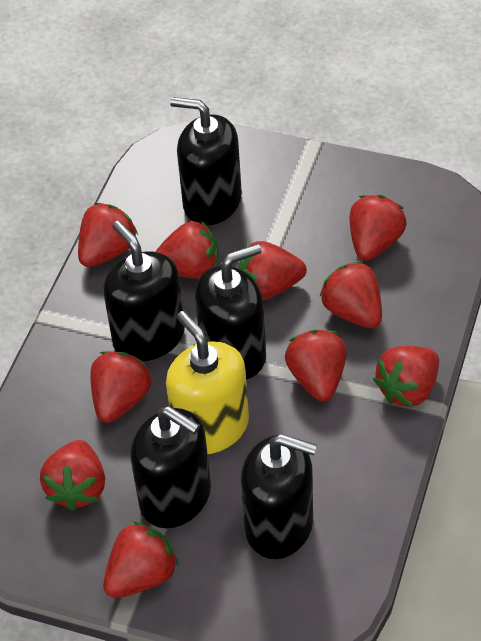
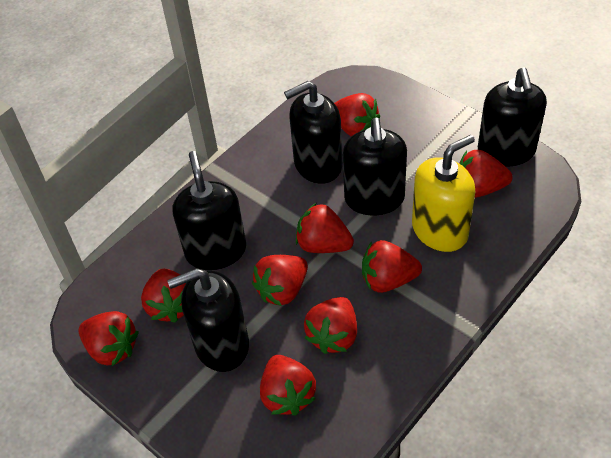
red strawberry: 10 -> 9

